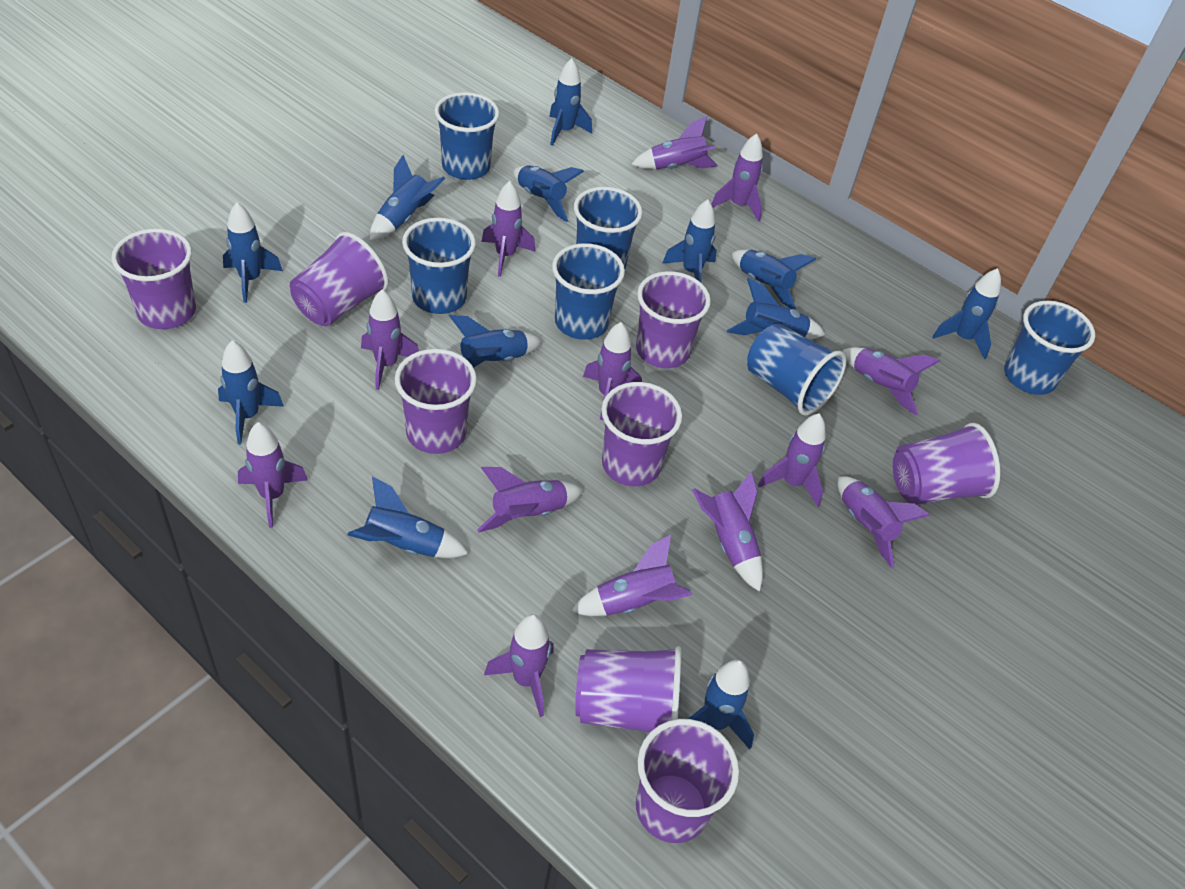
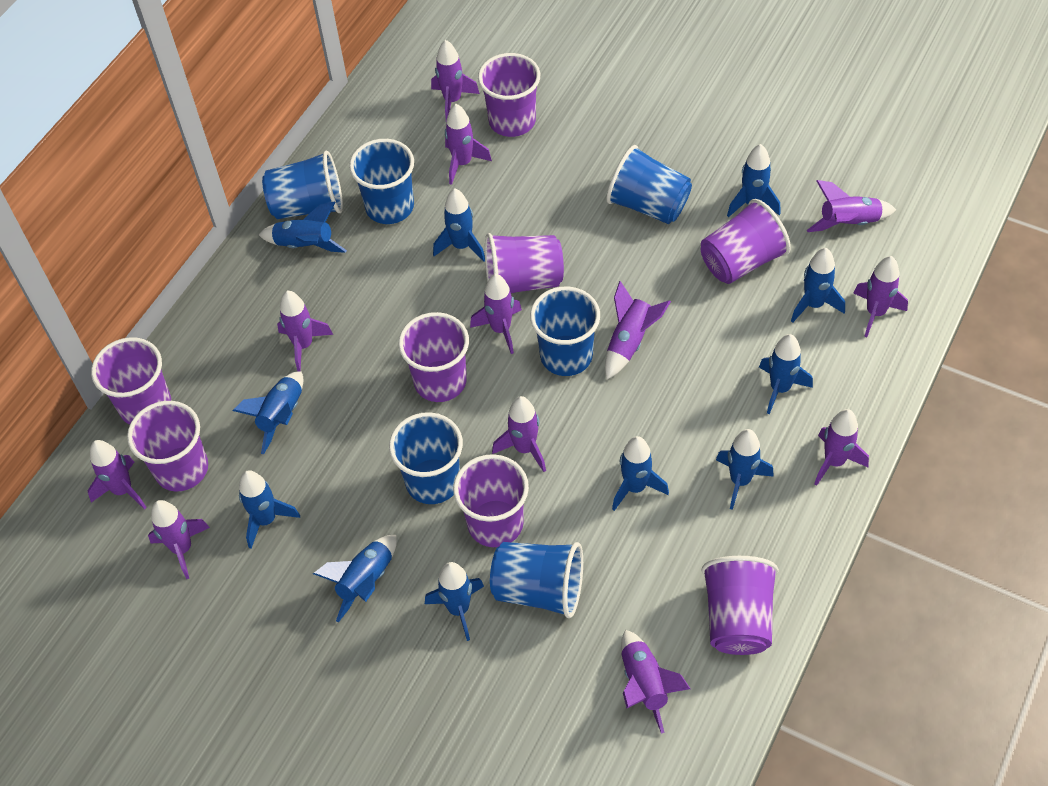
blue rocket: 12 -> 11
purple rocket: 13 -> 12

